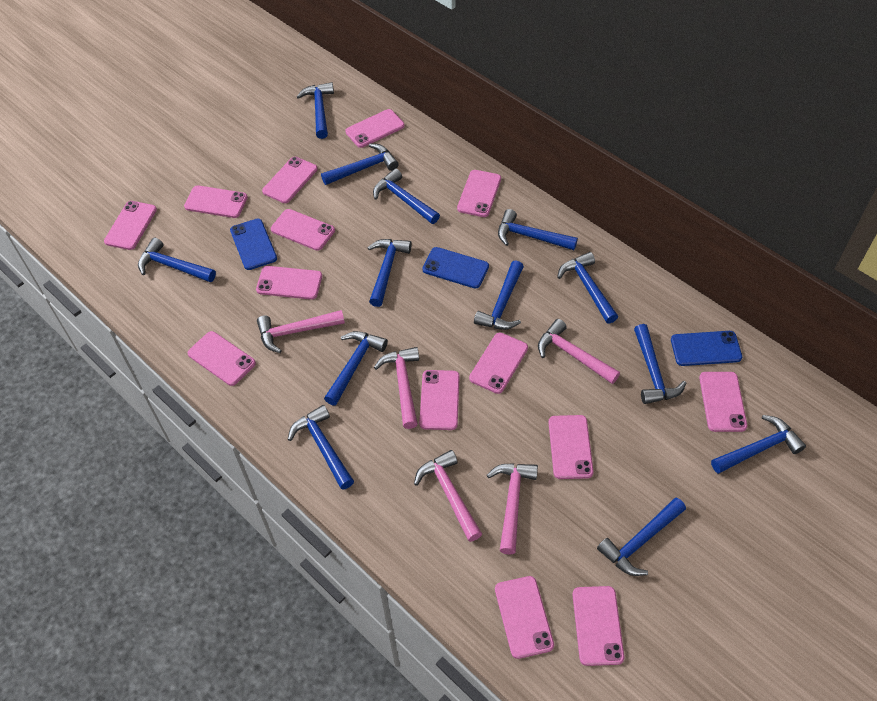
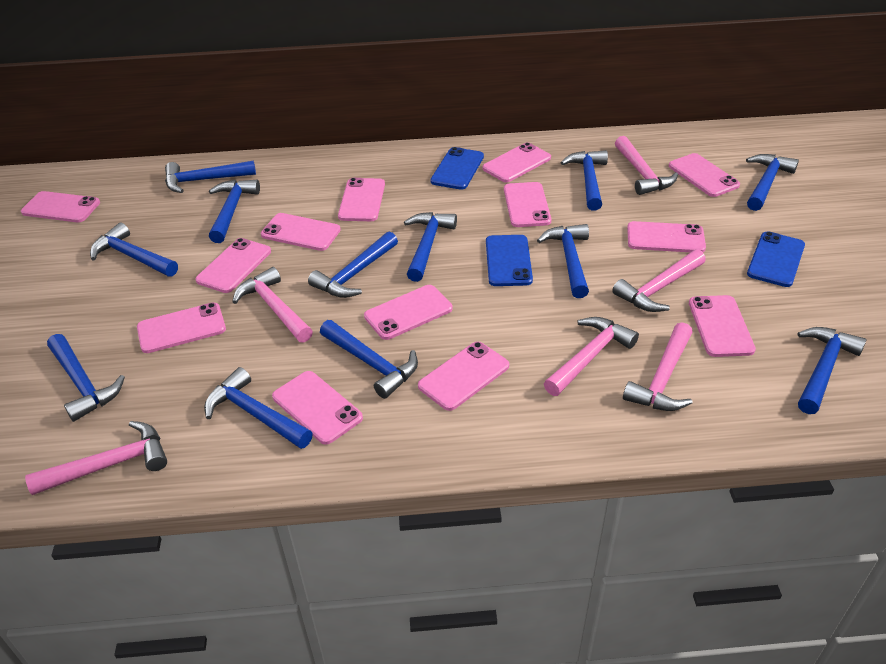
blue hammer: 13 -> 12
pink hammer: 5 -> 6
pink phone: 14 -> 13

